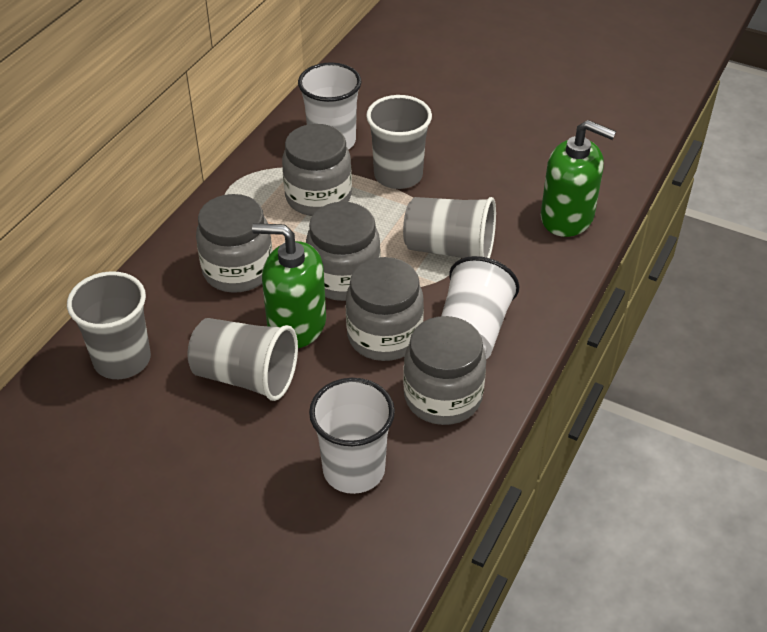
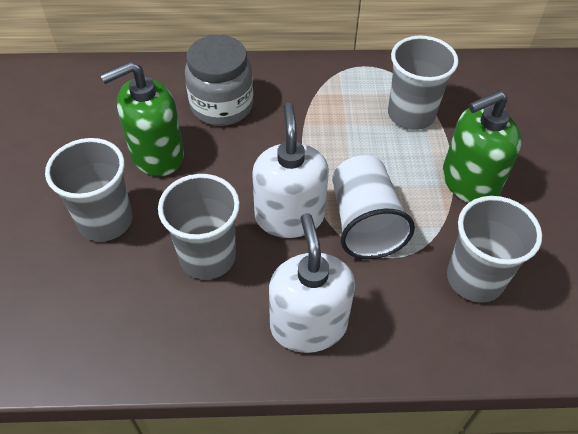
grey jar: 5 -> 1
white cup: 3 -> 1
white soap dispenser: 0 -> 2

